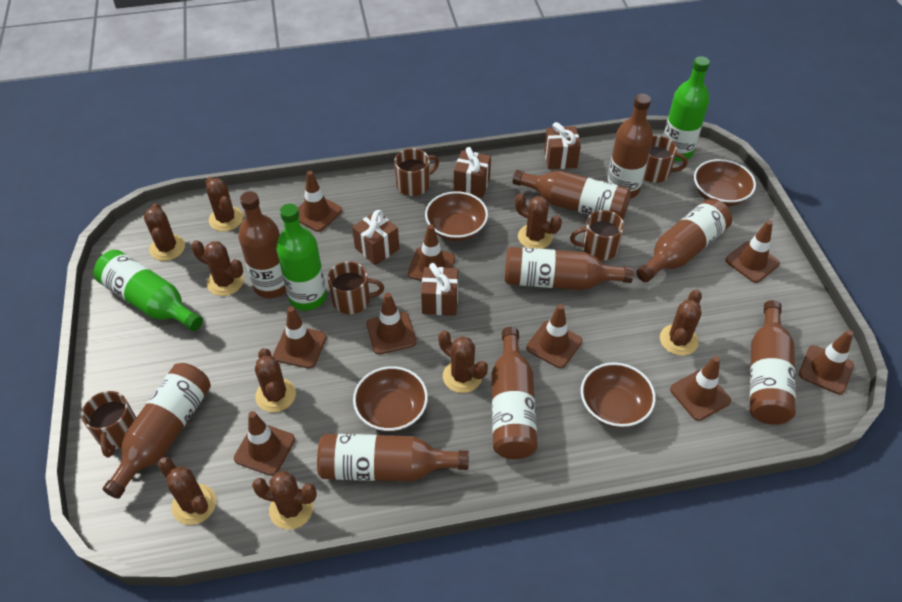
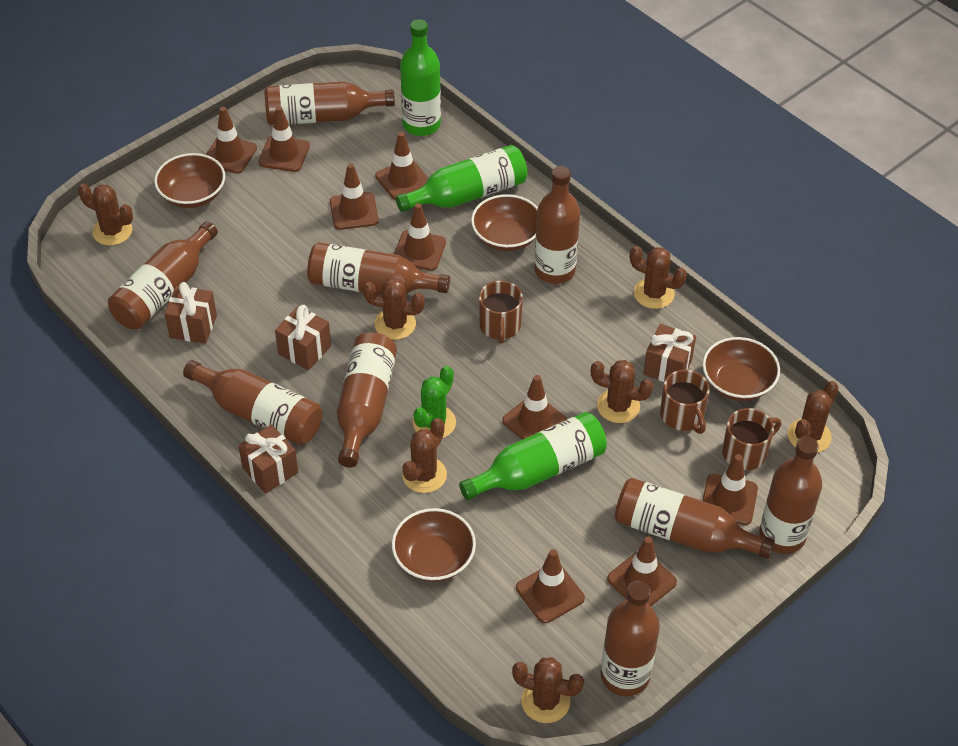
brown cactus: 9 -> 7
brown mug: 5 -> 3
green cactus: 0 -> 1

